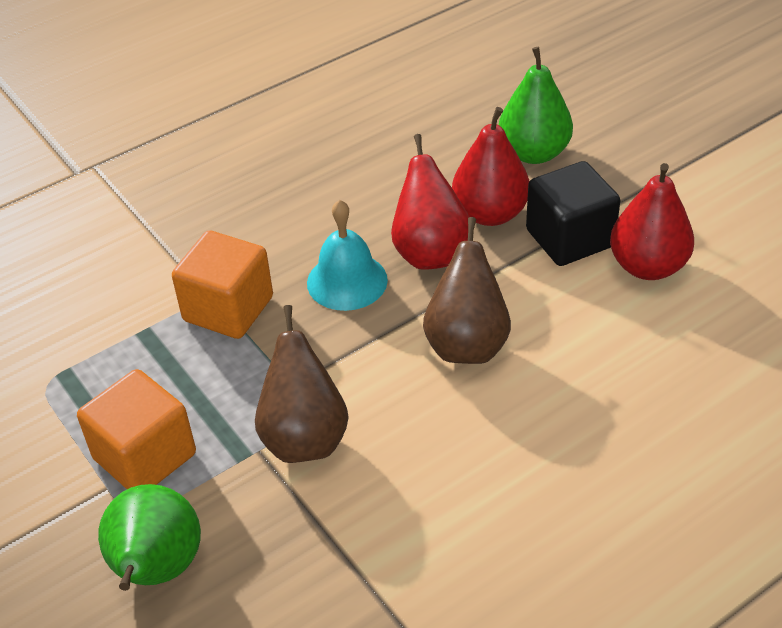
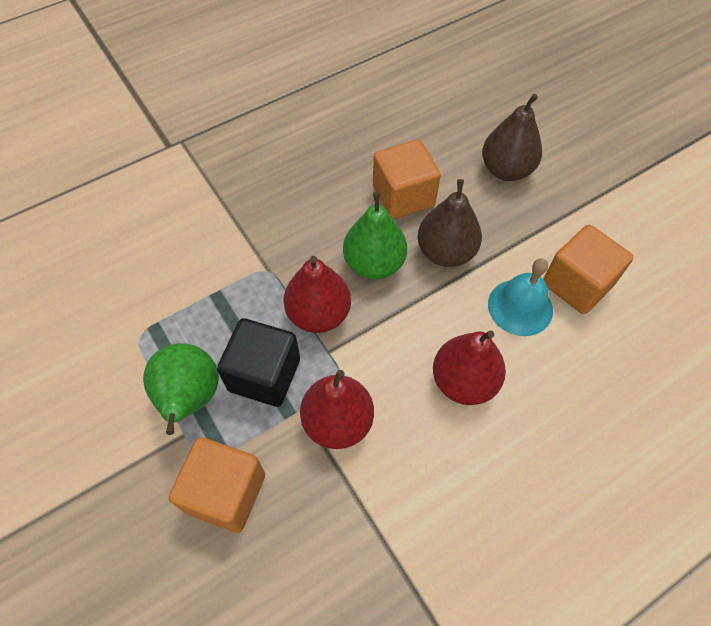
orange cube: 2 -> 3

